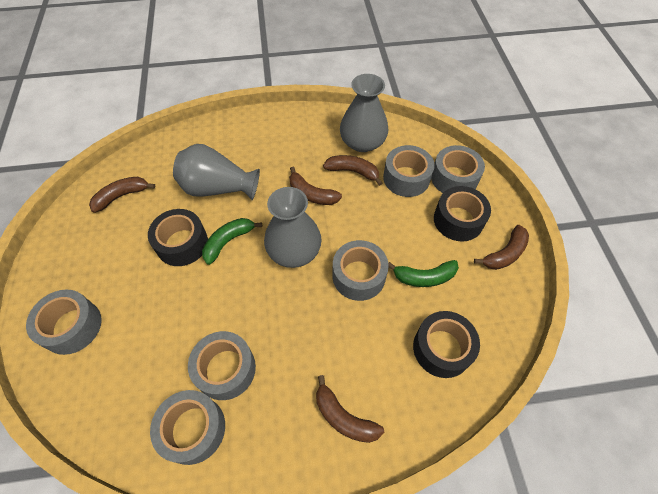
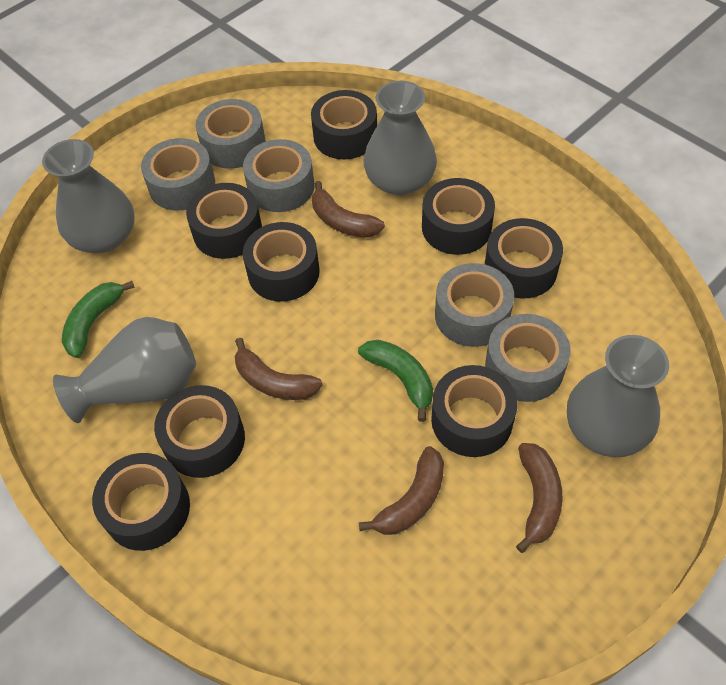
black tape: 3 -> 8
brown banana: 5 -> 4
grey tape: 6 -> 5
grey vase: 3 -> 4

